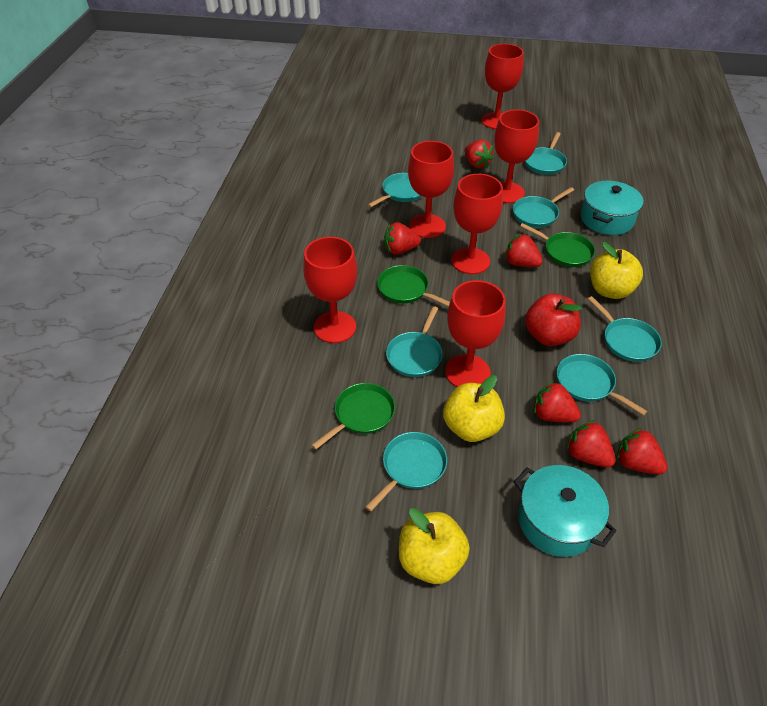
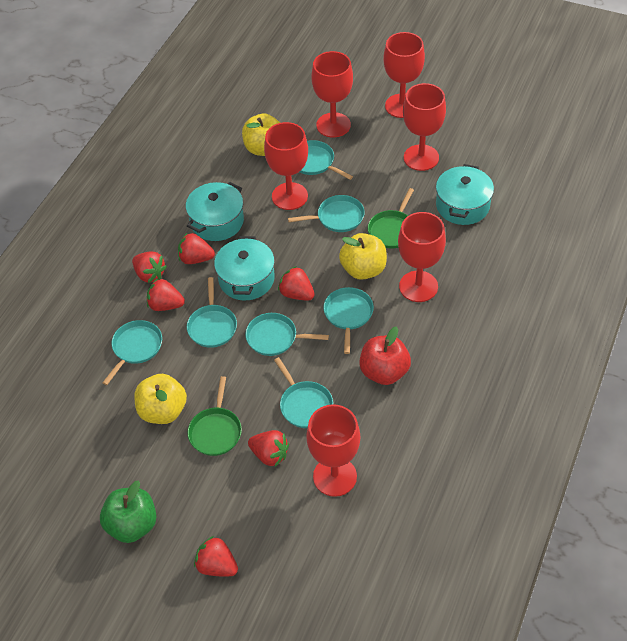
green apple: 0 -> 1
green pan: 3 -> 2
turquoise pot: 2 -> 3

